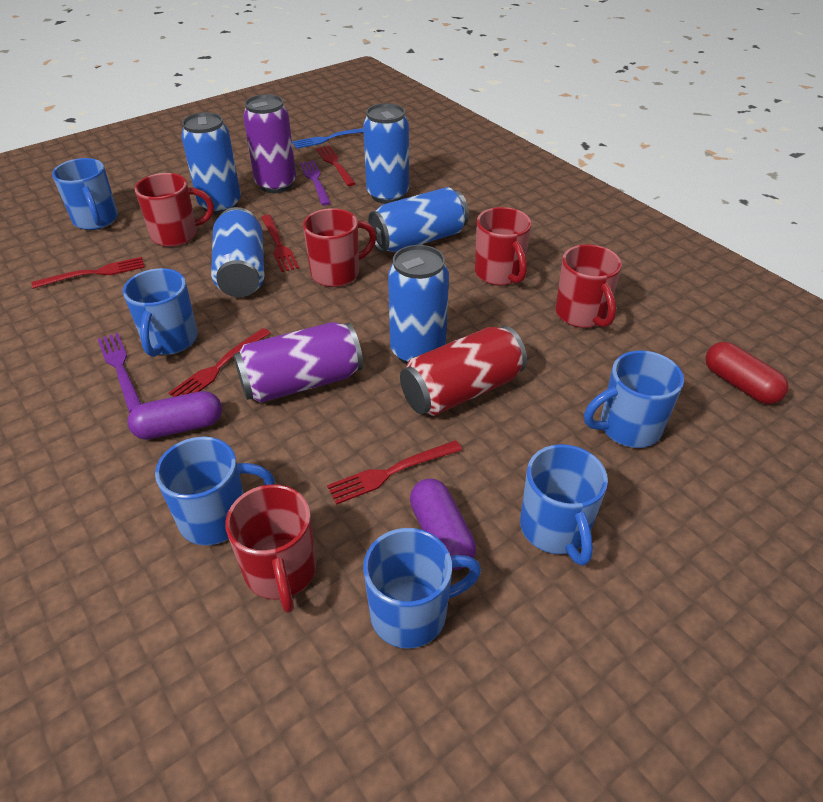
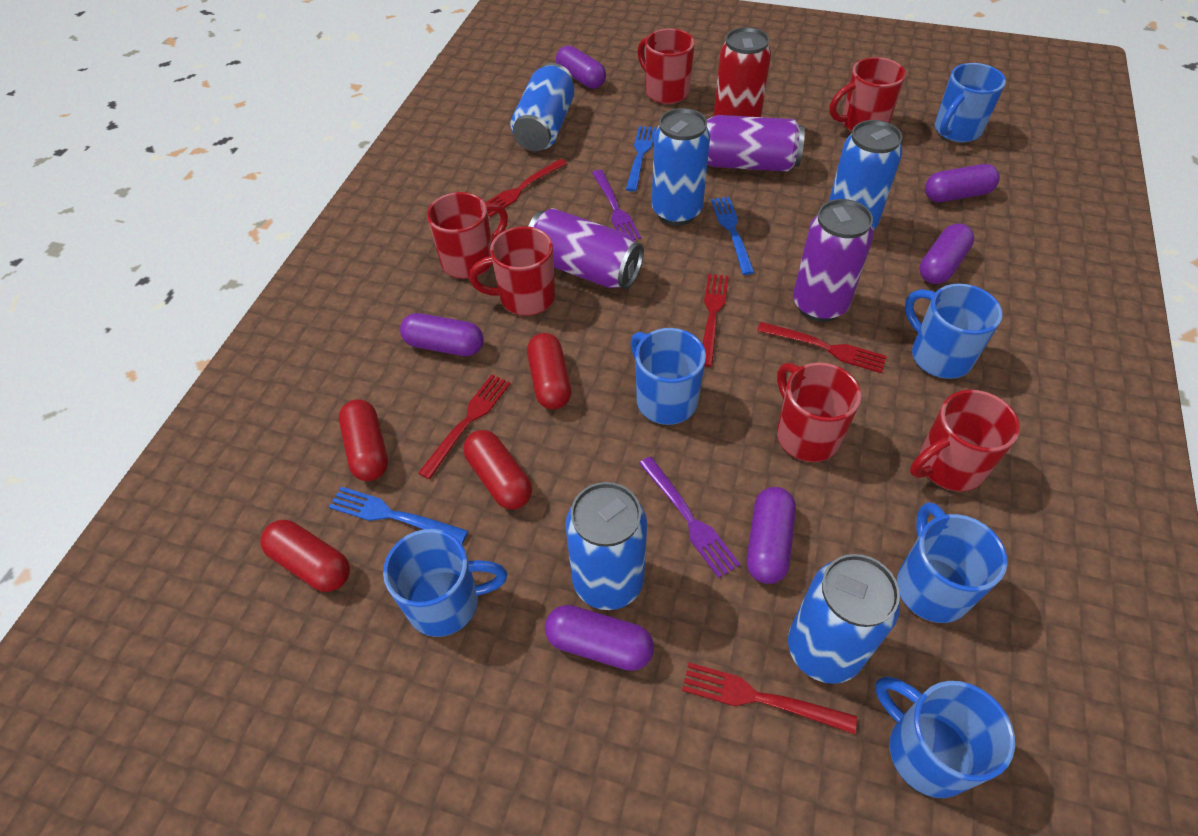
blue fork: 1 -> 3
purple can: 2 -> 3
purple capsule: 2 -> 6
red capsule: 1 -> 4
red mug: 5 -> 6

